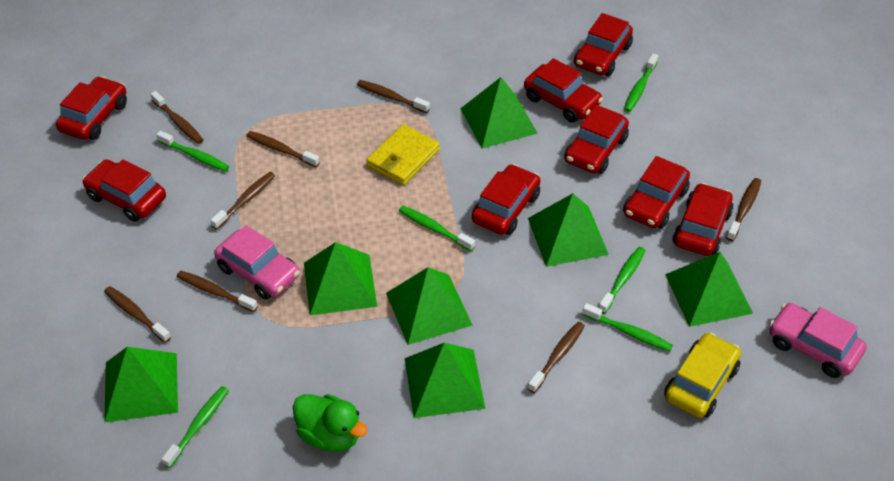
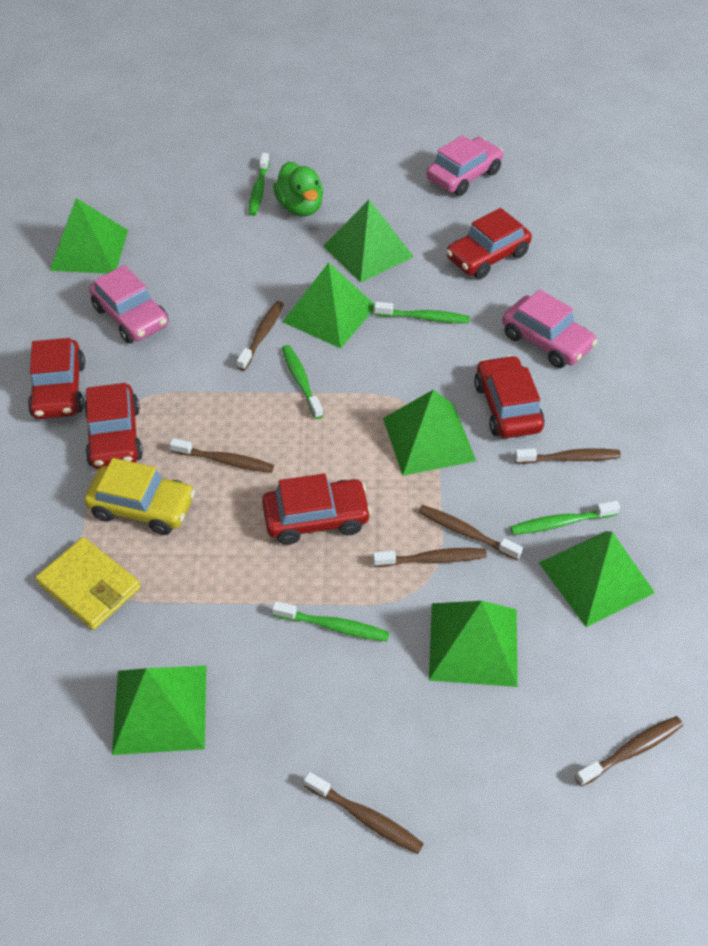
brown toothbrush: 8 -> 7
green toothbrush: 6 -> 5
pink car: 2 -> 3
red car: 8 -> 5

